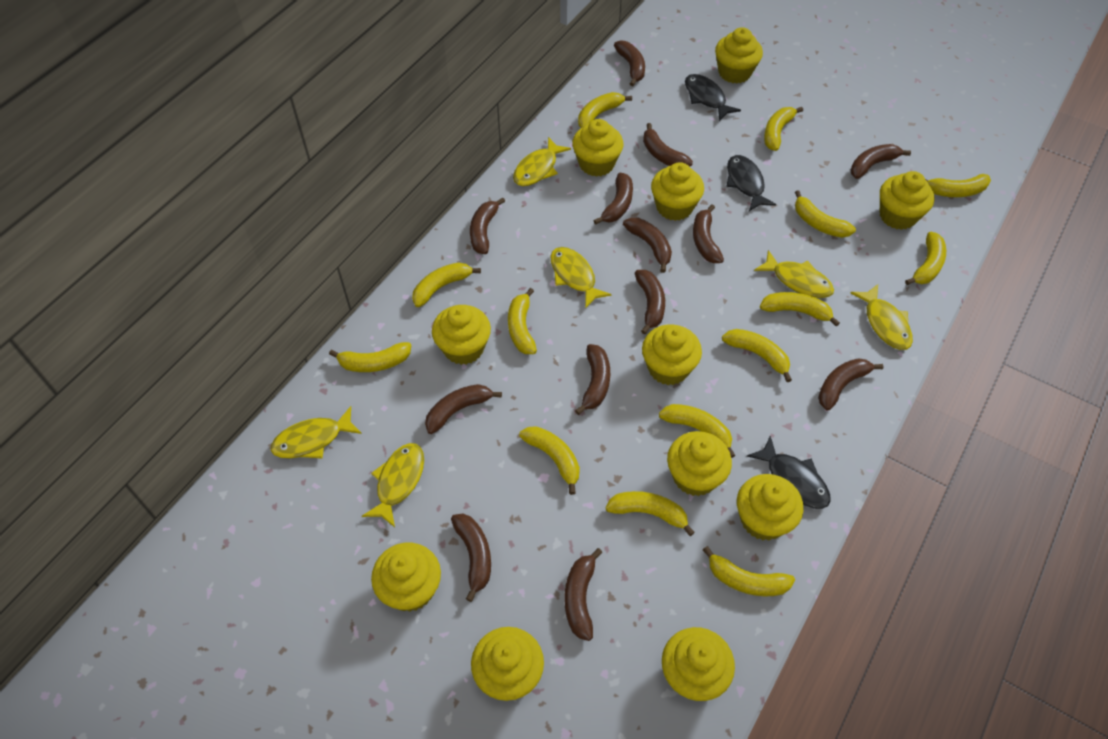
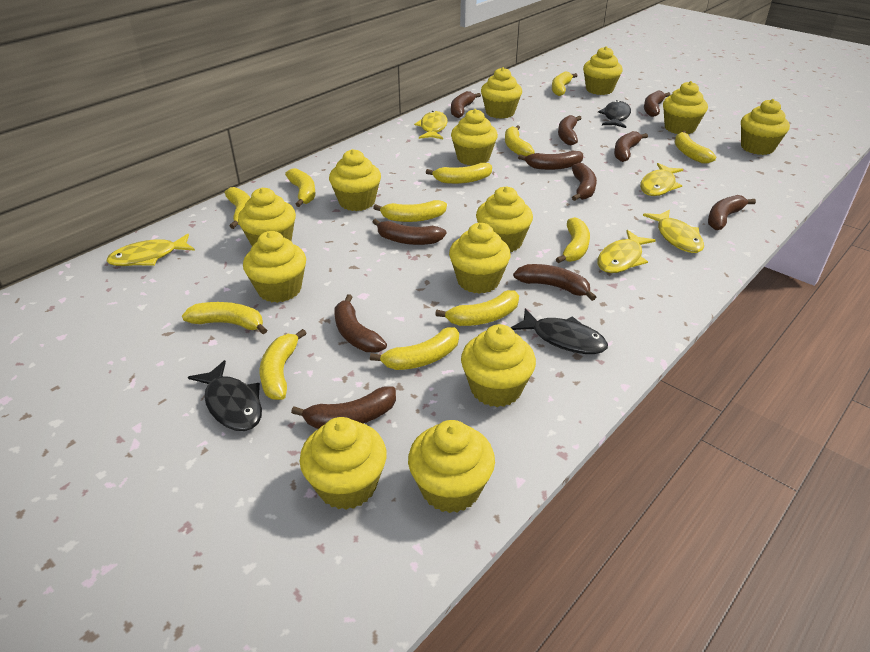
brown banana: 13 -> 11
yellow banana: 14 -> 12
yellow cupcake: 11 -> 13
yellow fish: 6 -> 5

